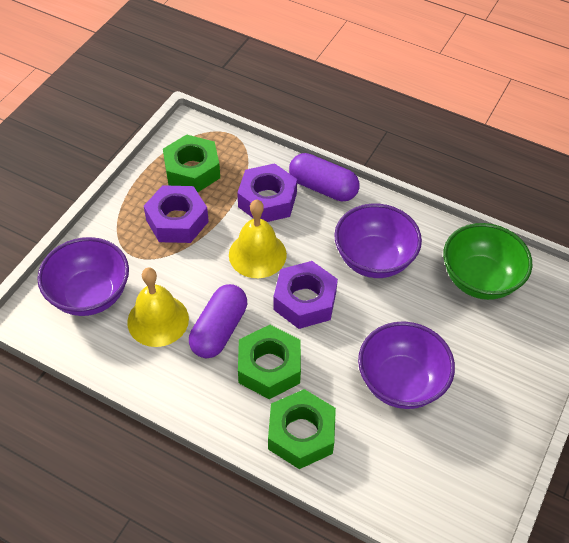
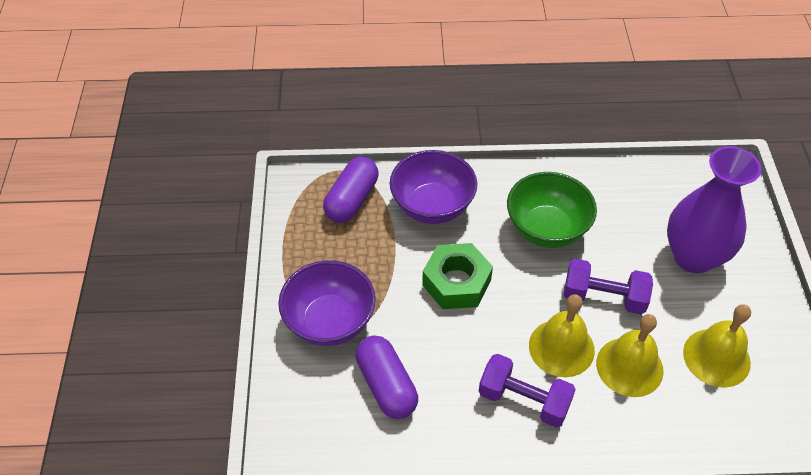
green nut: 3 -> 1
purple bowl: 3 -> 2
purple dumbbell: 0 -> 2
purple nut: 3 -> 0
purple vase: 0 -> 1
yellow bell: 2 -> 3

